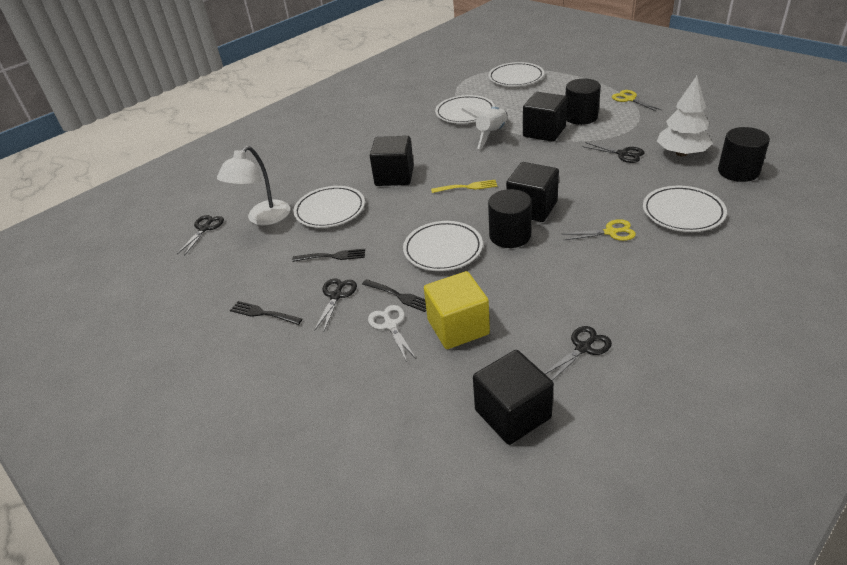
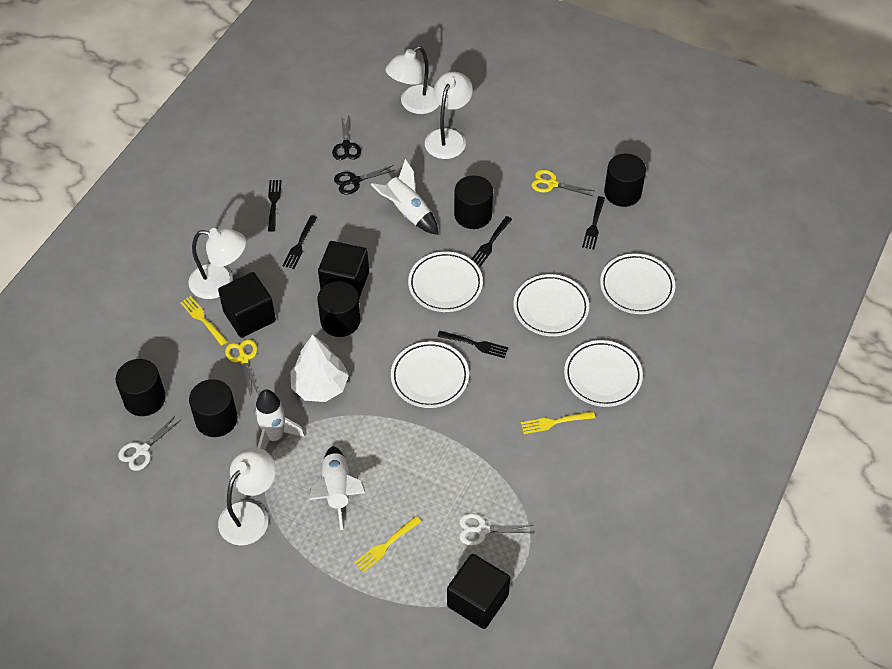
black cube: 4 -> 3
black cylinder: 3 -> 5
black fork: 3 -> 5
black scissors: 4 -> 2
white lamp: 1 -> 4
white rocket: 1 -> 3
white scissors: 1 -> 2
yellow cube: 1 -> 0
yellow fork: 1 -> 3

